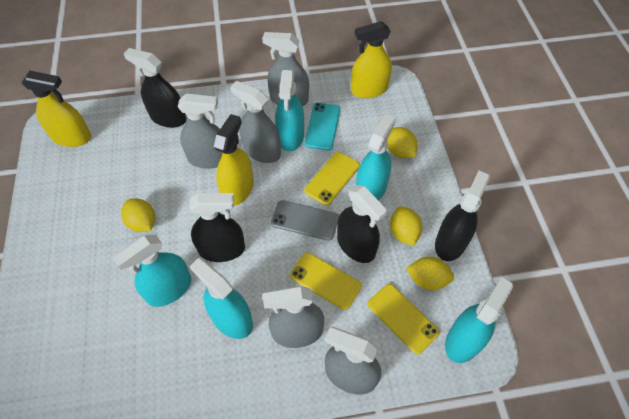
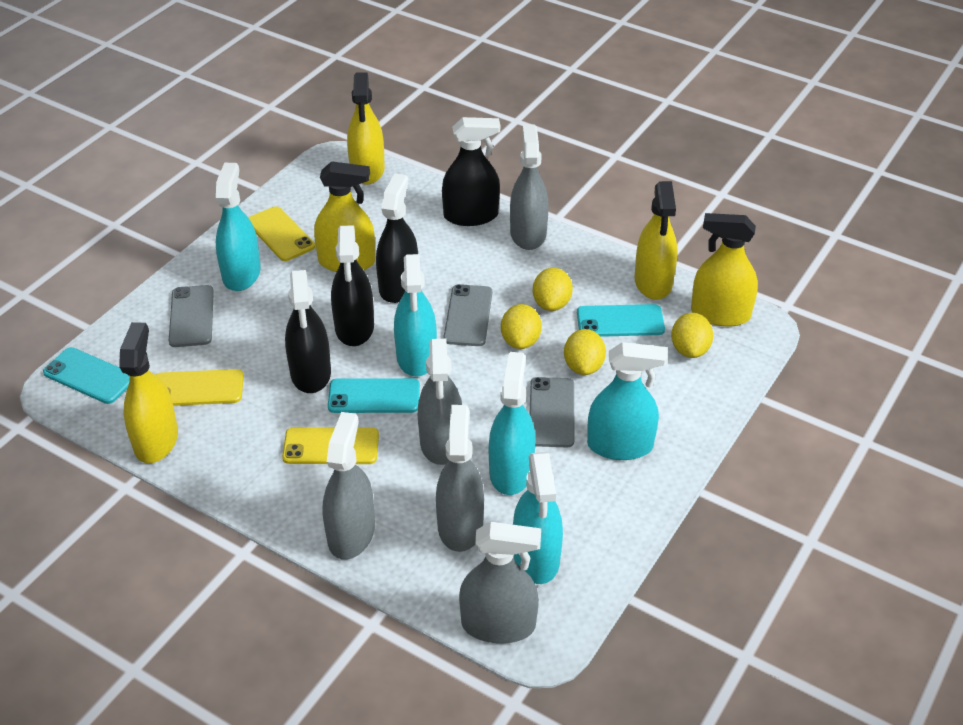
grey phone: 1 -> 3
turquoise phone: 1 -> 3
yellow spray bottle: 3 -> 5

